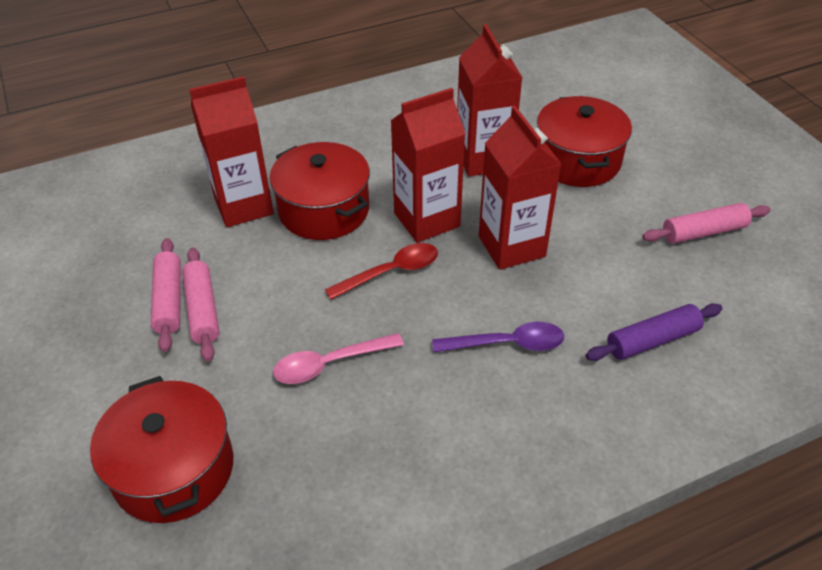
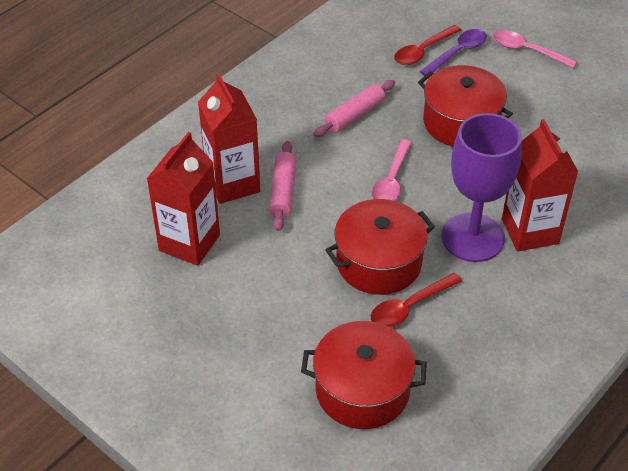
pink rolling pin: 3 -> 2
pink spoon: 1 -> 2
purple goblet: 0 -> 1
purple rolling pin: 1 -> 0
red carton: 4 -> 3
red spoon: 1 -> 2

